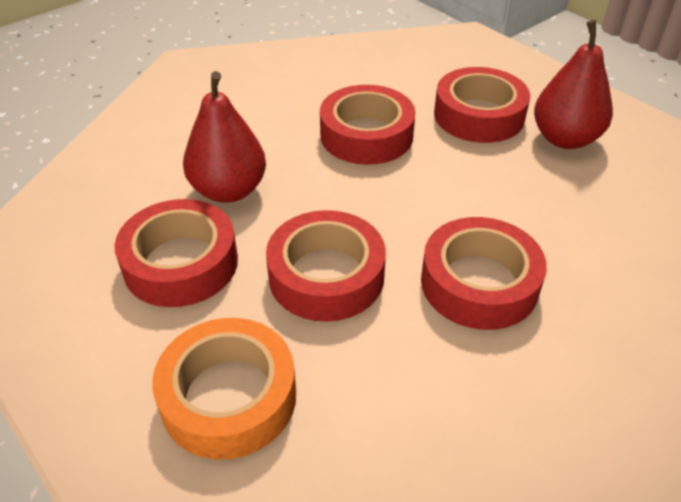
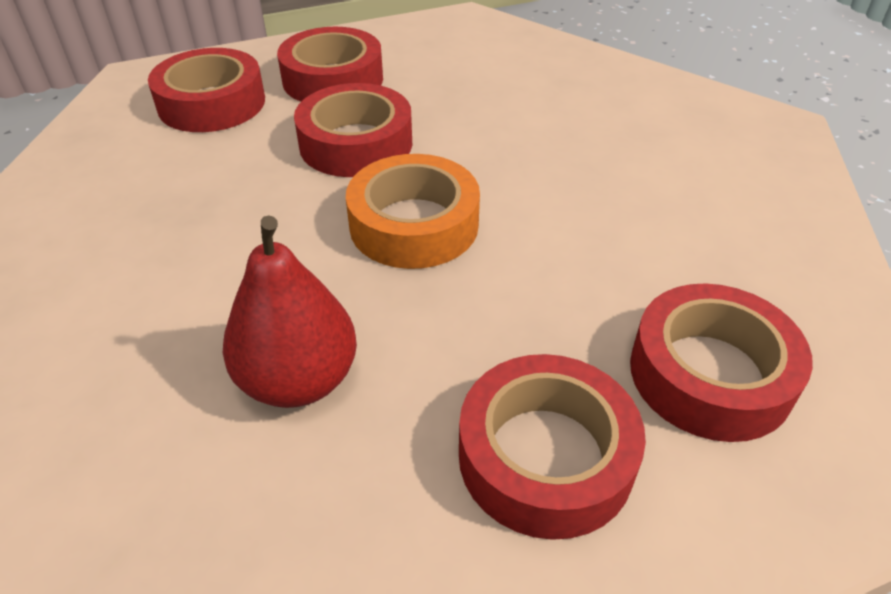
red pear: 2 -> 1

